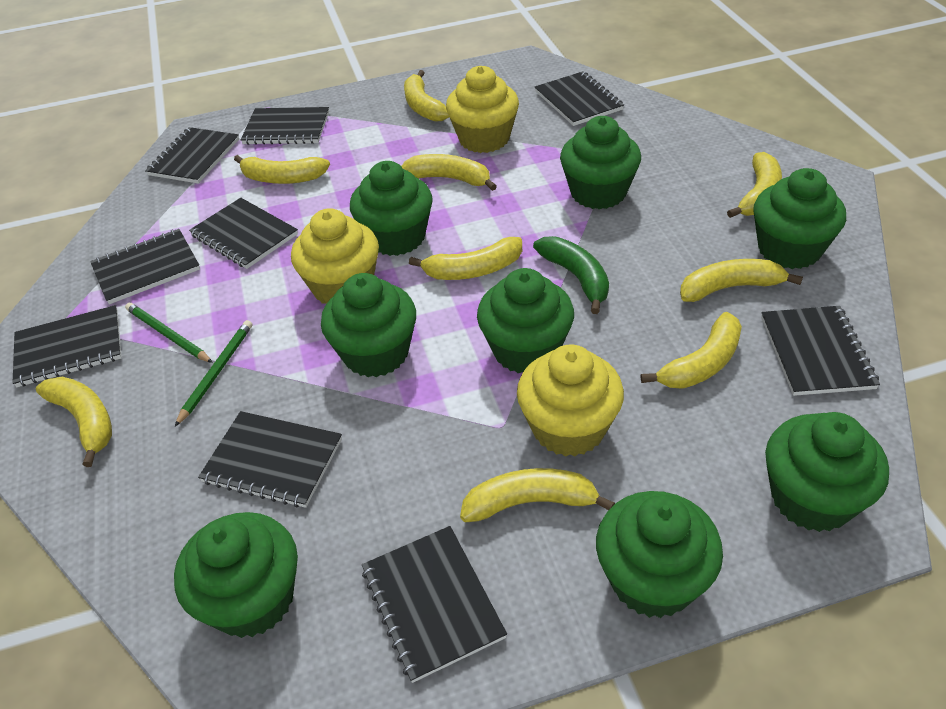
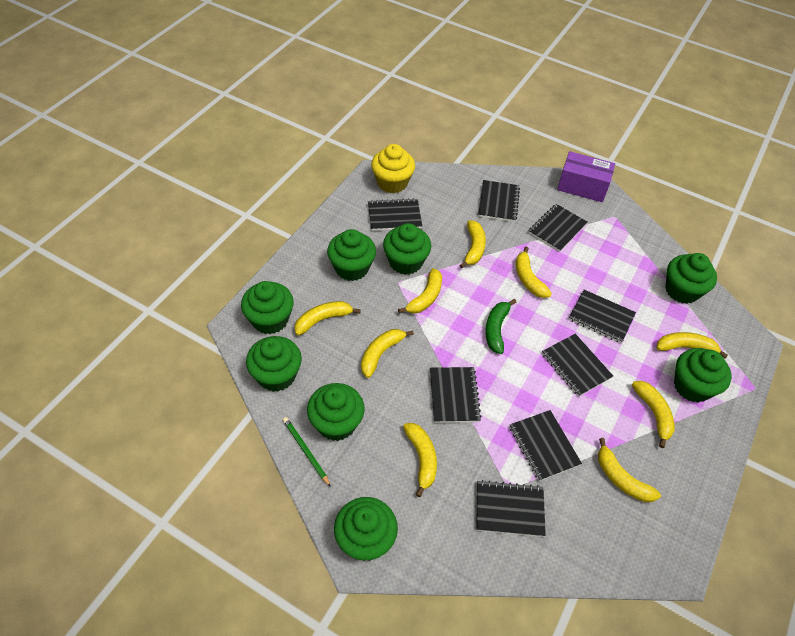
black notebook: 9 -> 8
green pencil: 2 -> 1
purple box: 0 -> 1
yellow cupcake: 3 -> 1

